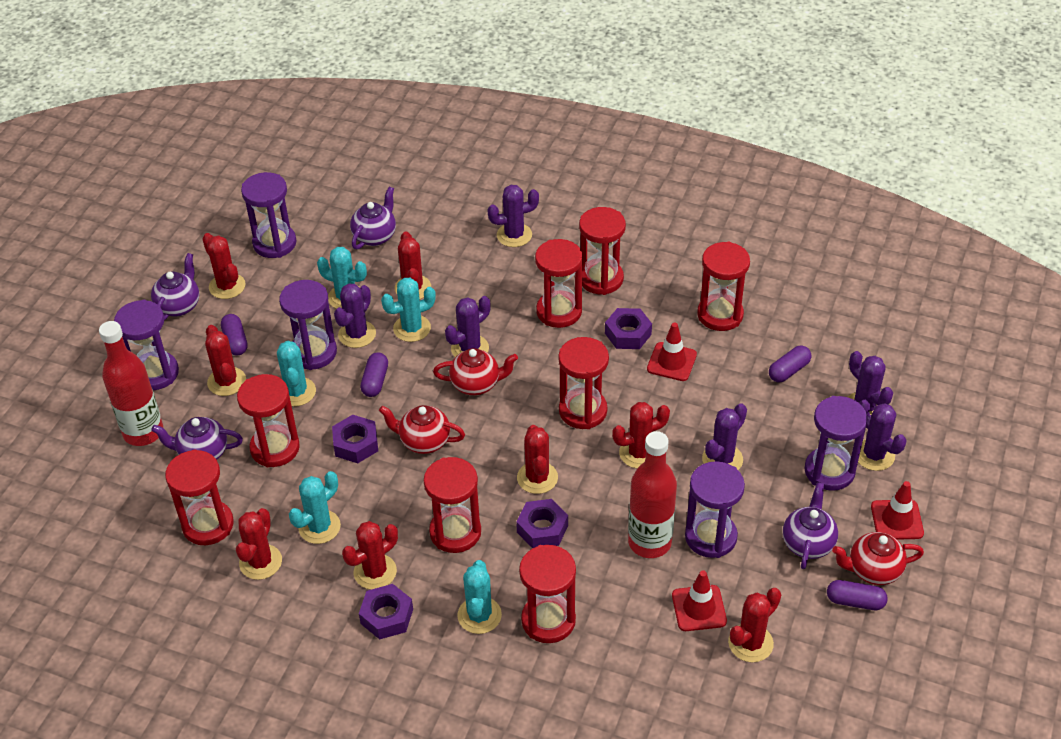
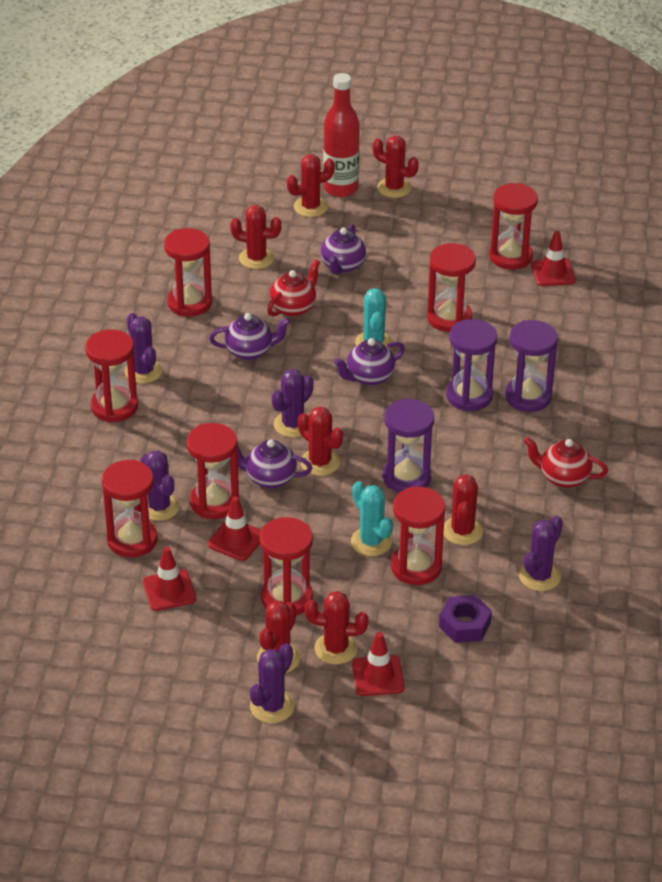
purple cactus: 6 -> 5
purple capsule: 4 -> 0
purple hourglass: 5 -> 3
purple nut: 4 -> 1
red bottle: 2 -> 1
red cactus: 8 -> 7
red teapot: 3 -> 2
red traffic cone: 3 -> 4
turquoise cactus: 5 -> 2

